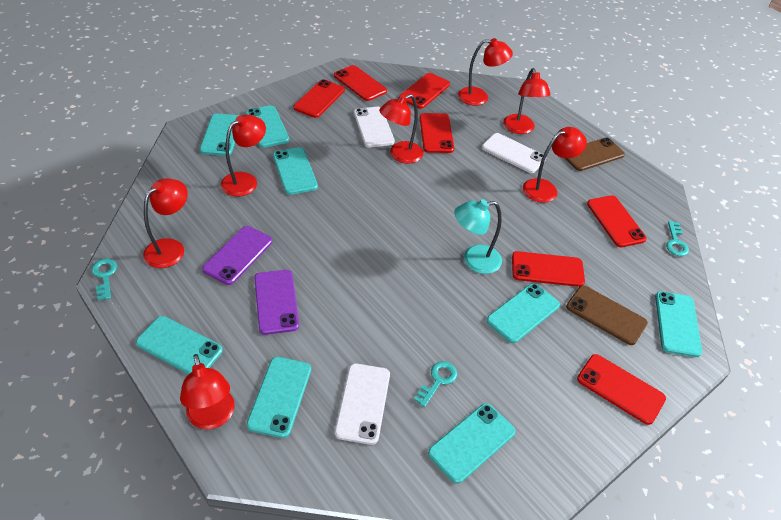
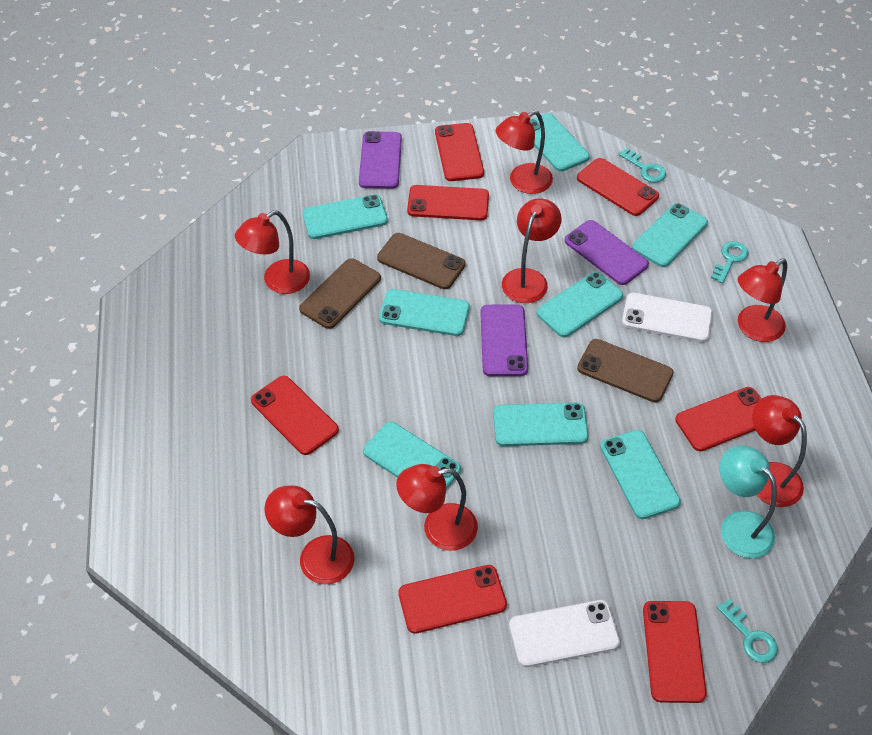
brown phone: 2 -> 3
purple phone: 2 -> 3
white phone: 3 -> 2

